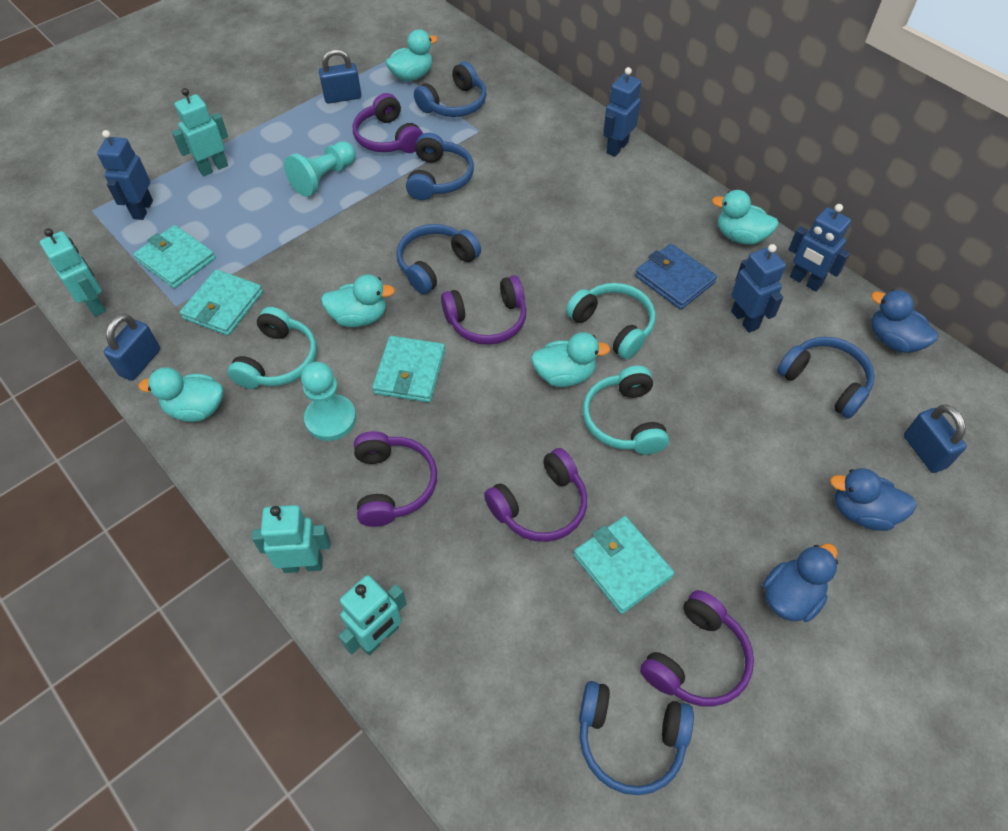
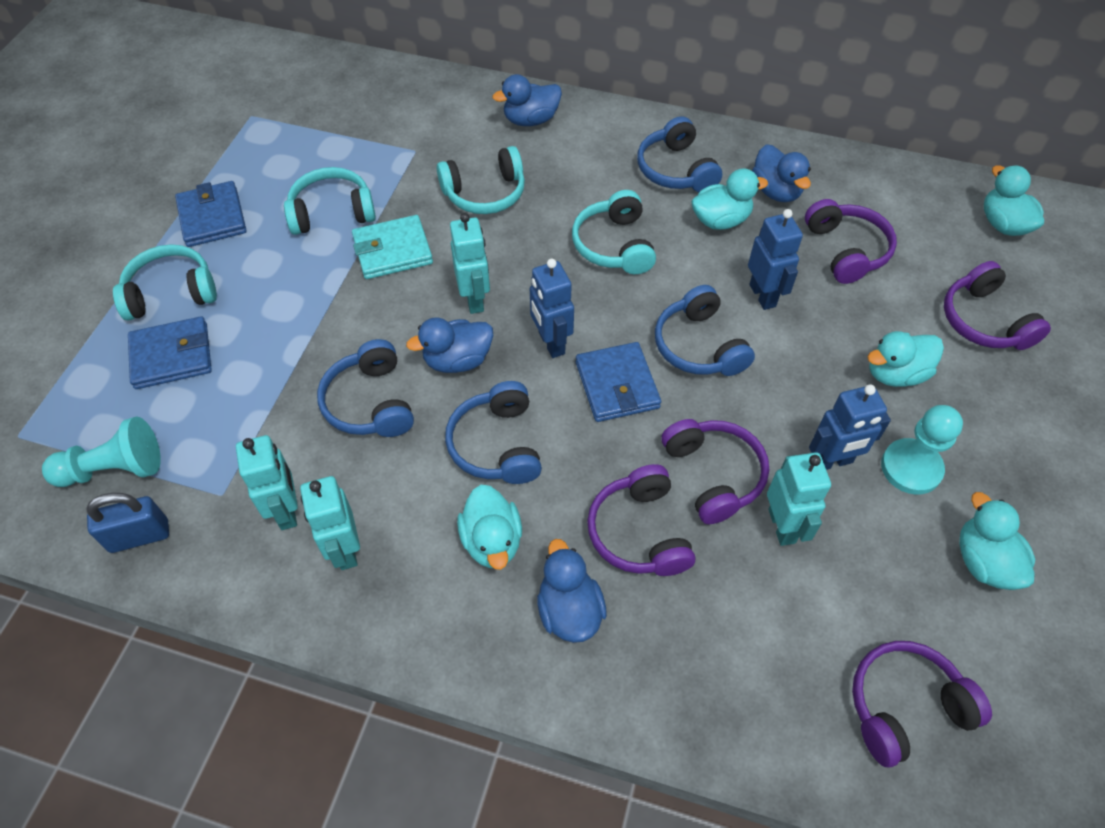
blue duck: 3 -> 4
blue headphones: 5 -> 4
blue padlock: 3 -> 1
blue robot: 4 -> 3
blue wallet: 1 -> 3
turquoise headphones: 3 -> 4
turquoise wallet: 4 -> 1

